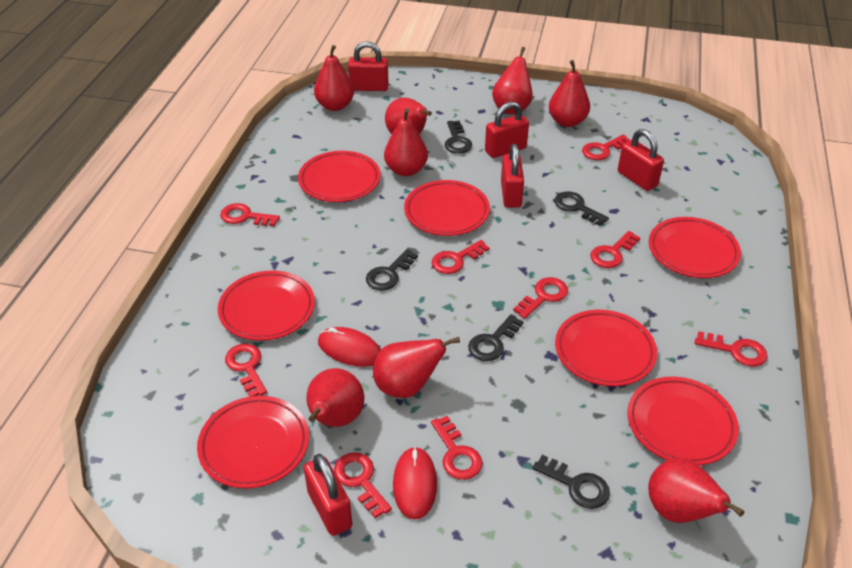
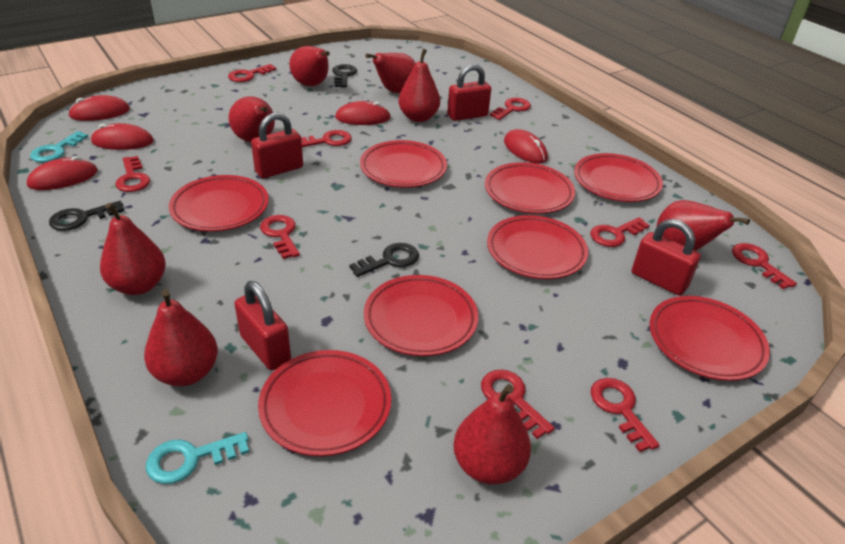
black key: 5 -> 3
red mouse: 2 -> 5
red padlock: 5 -> 4
red plate: 7 -> 8
turquoise key: 0 -> 2

